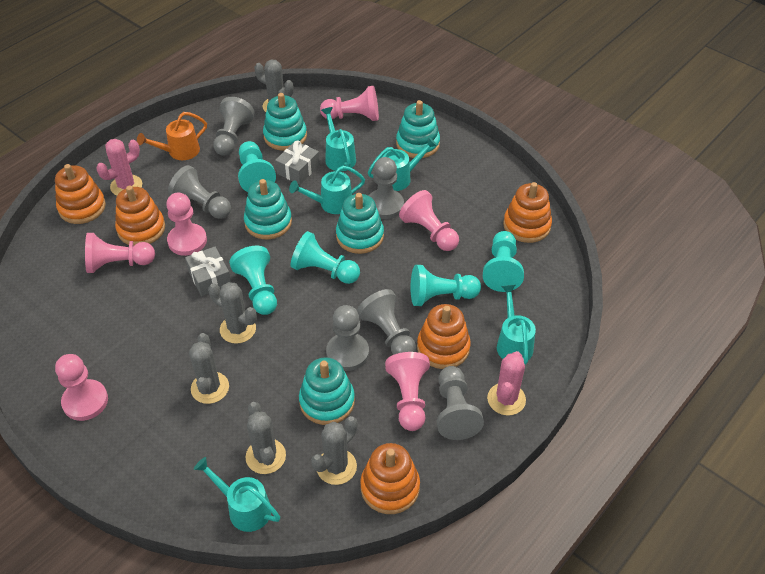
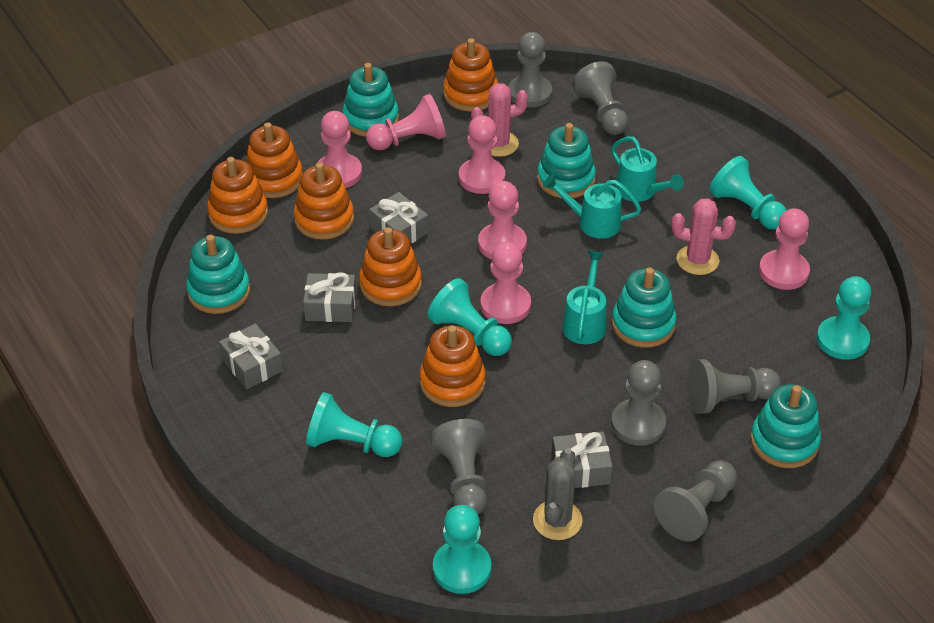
grey cactus: 5 -> 1
grey gift: 2 -> 4
orange stacking toy: 5 -> 6
orange watering can: 1 -> 0
turquoise watering can: 5 -> 3

